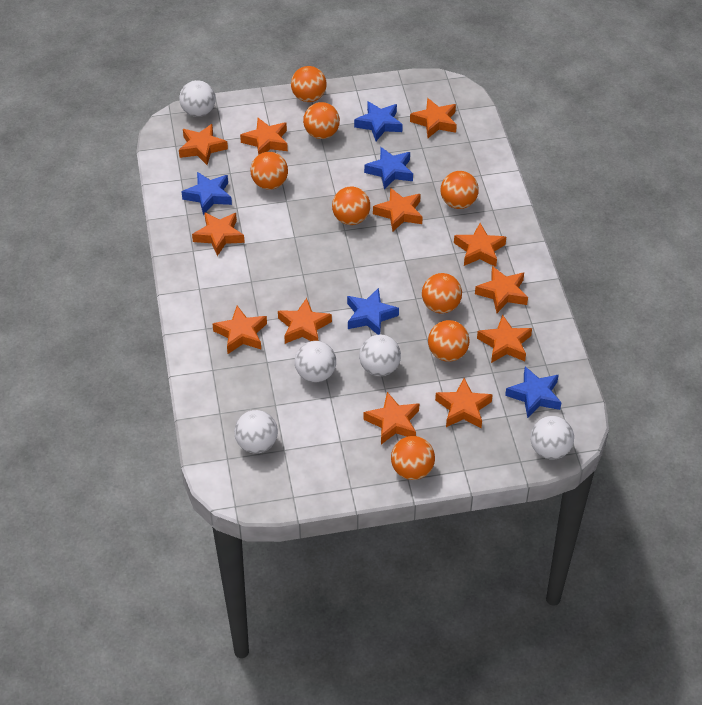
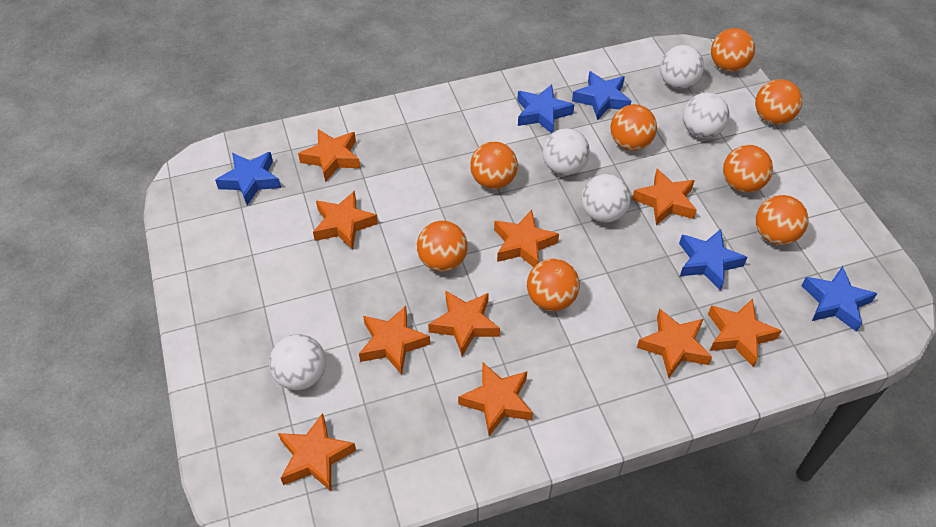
orange star: 12 -> 10

